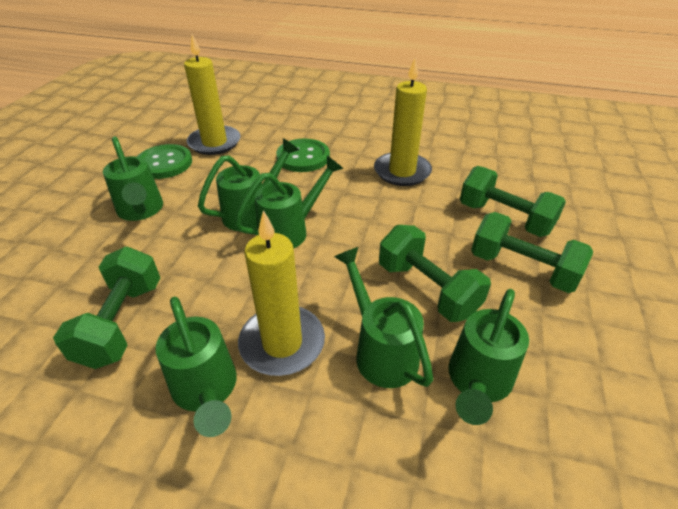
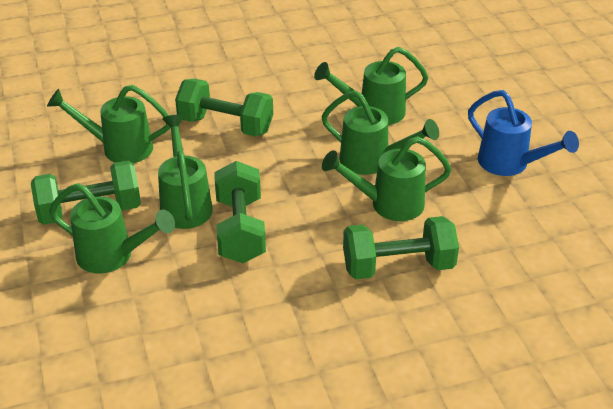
blue watering can: 0 -> 1
green button: 2 -> 0
yellow candle: 3 -> 0

